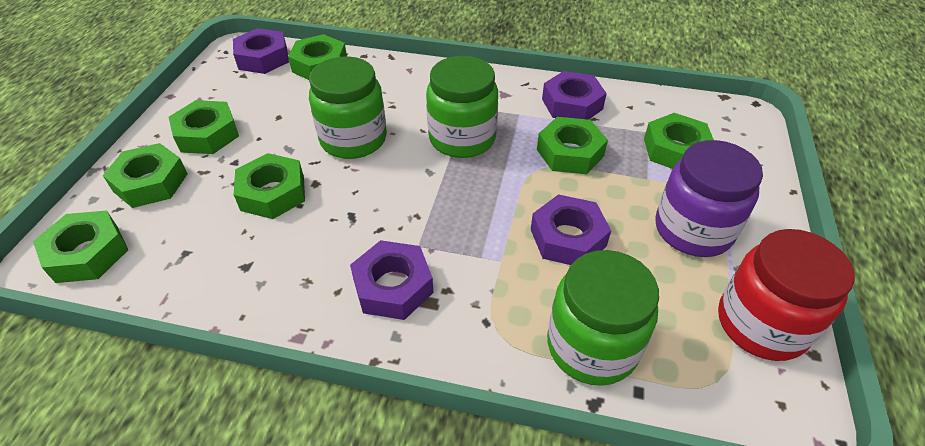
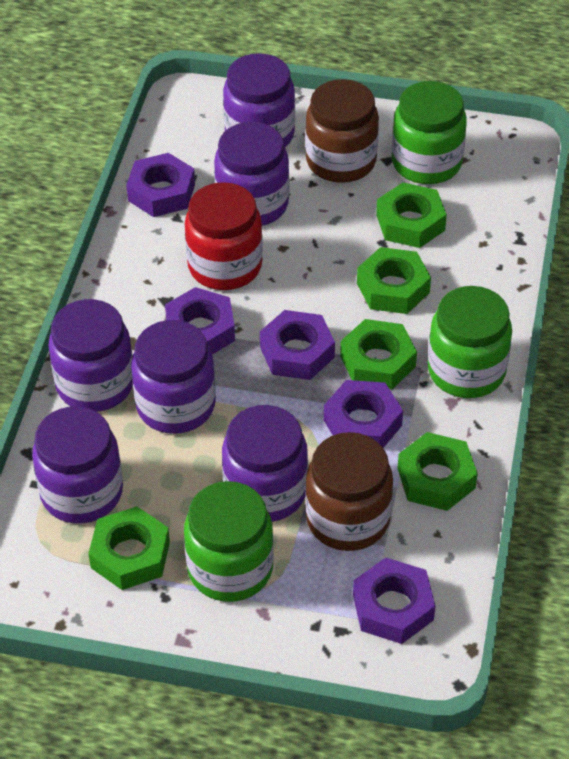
brown jar: 0 -> 2
green nut: 7 -> 5
purple jar: 1 -> 6
purple nut: 4 -> 5

